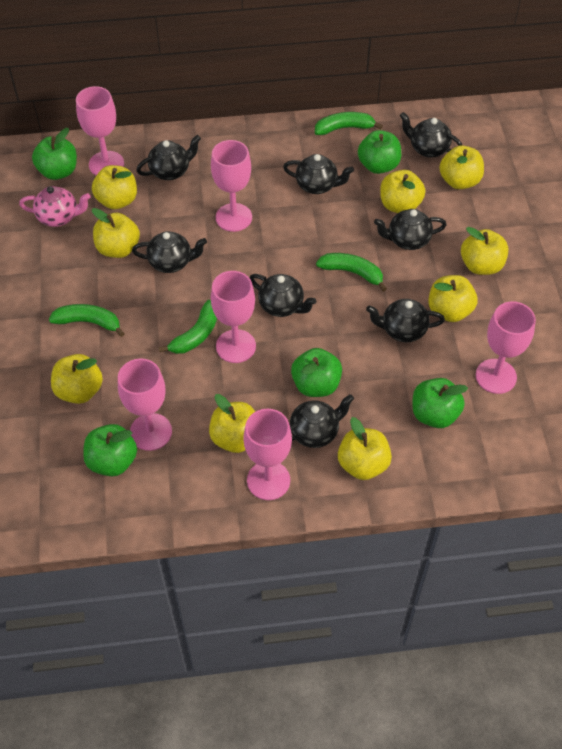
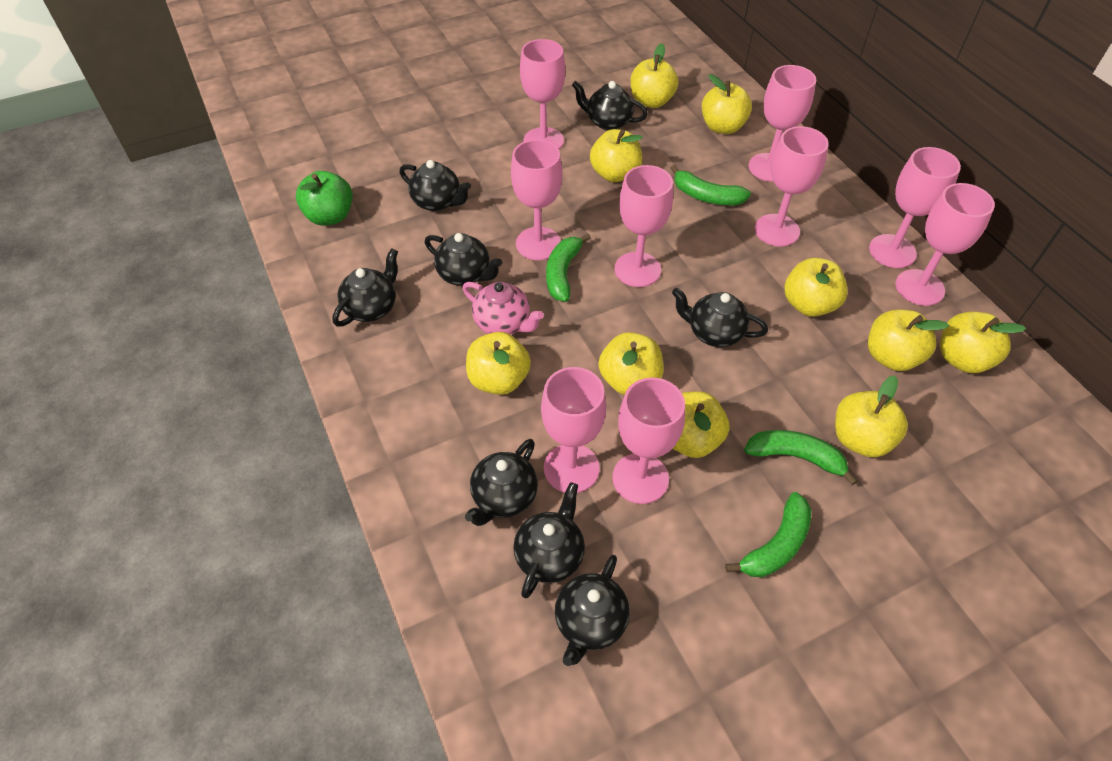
green apple: 5 -> 1
pink goblet: 6 -> 9
yellow apple: 9 -> 10

